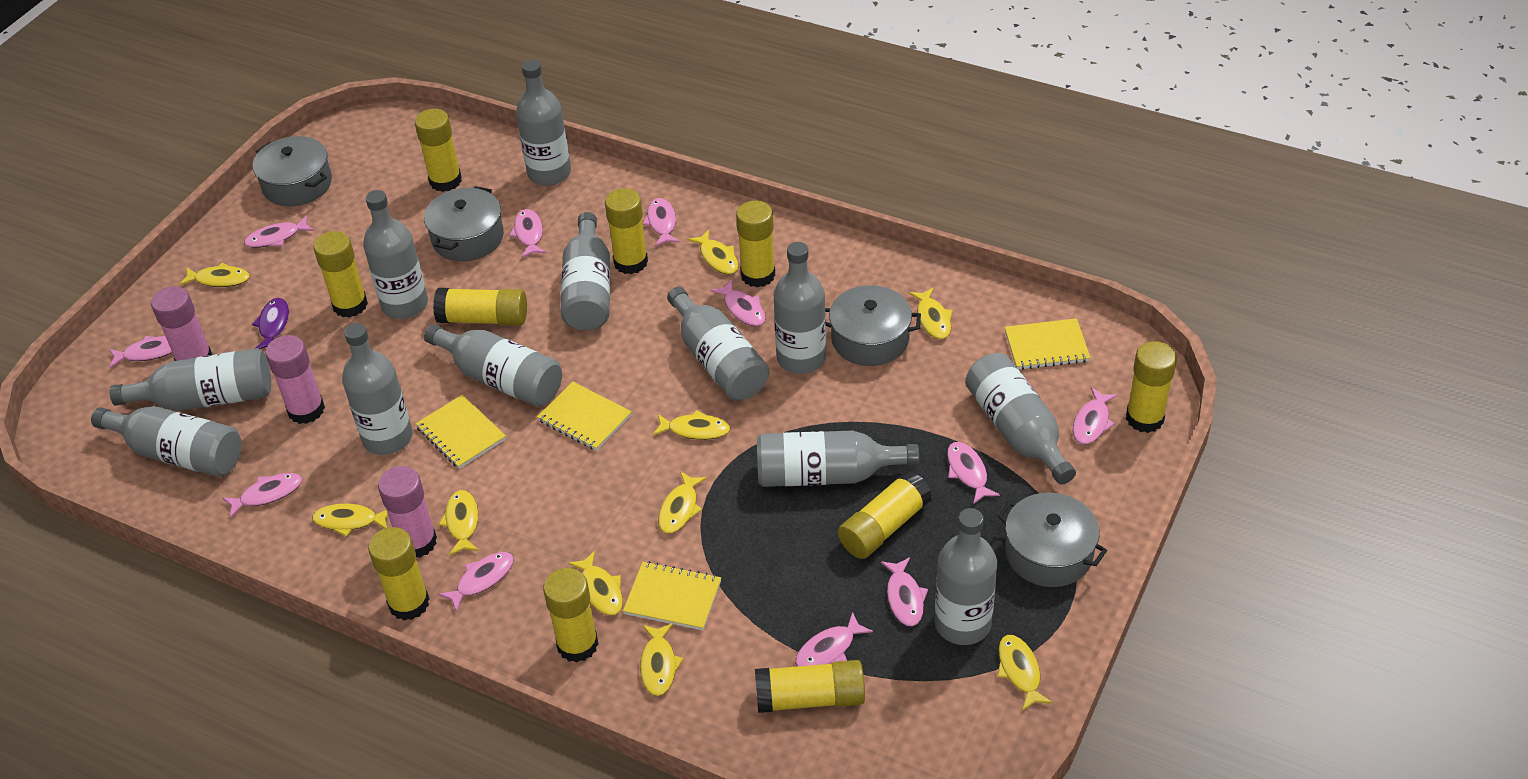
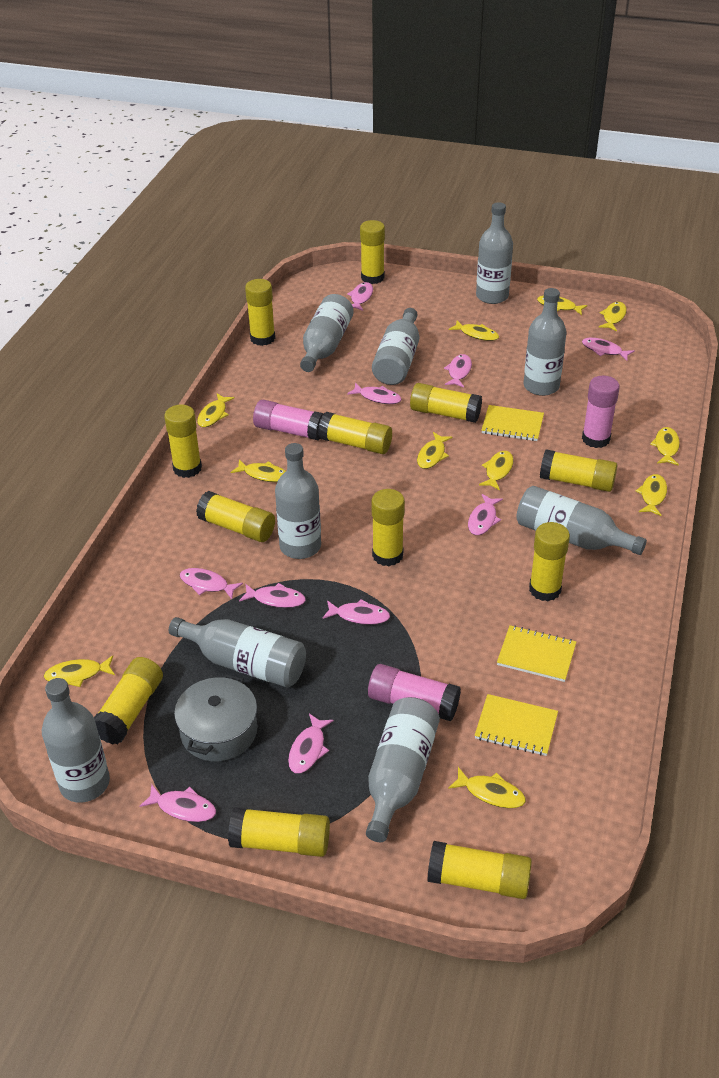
grey bottle: 12 -> 9
grey pot: 4 -> 1
pink fish: 11 -> 10
purple fish: 1 -> 0
yellow fish: 10 -> 11
yellow glue stick: 10 -> 12
yellow notebook: 4 -> 3

